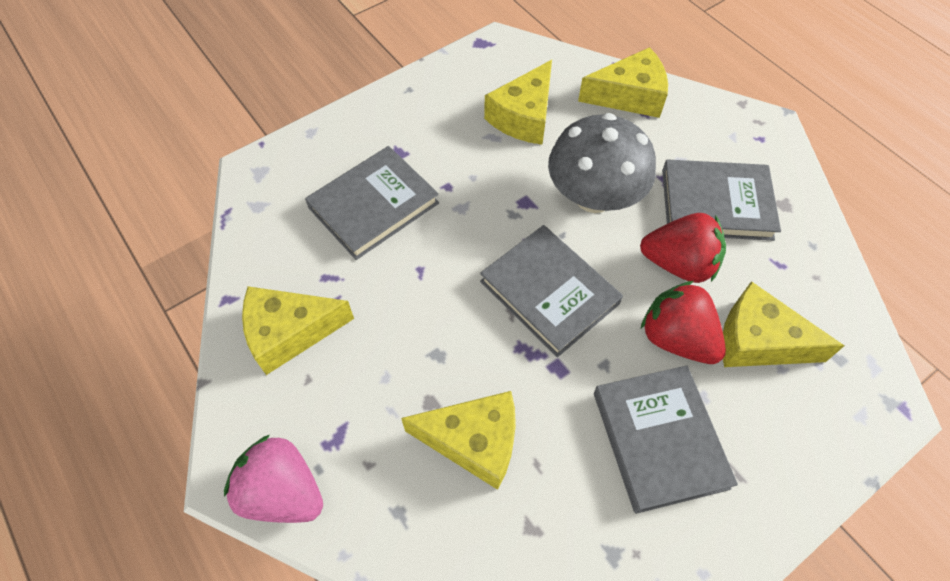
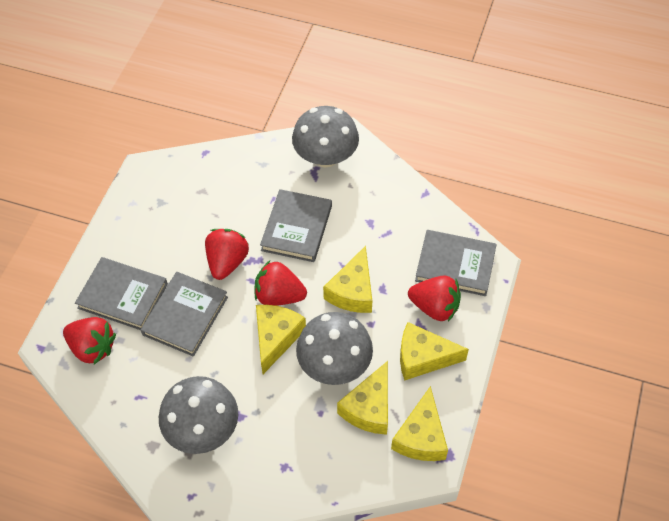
grey mushroom: 1 -> 3
pink strawberry: 1 -> 0
red strawberry: 2 -> 4

